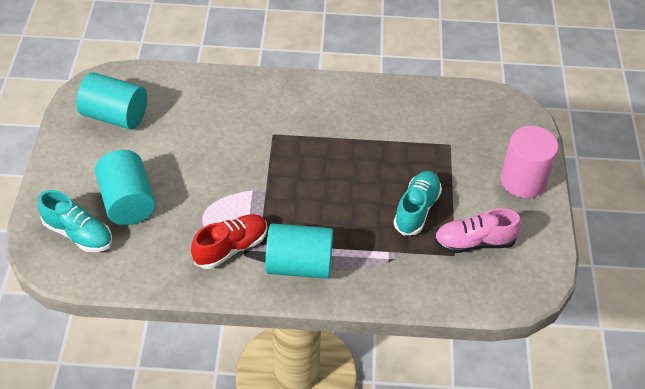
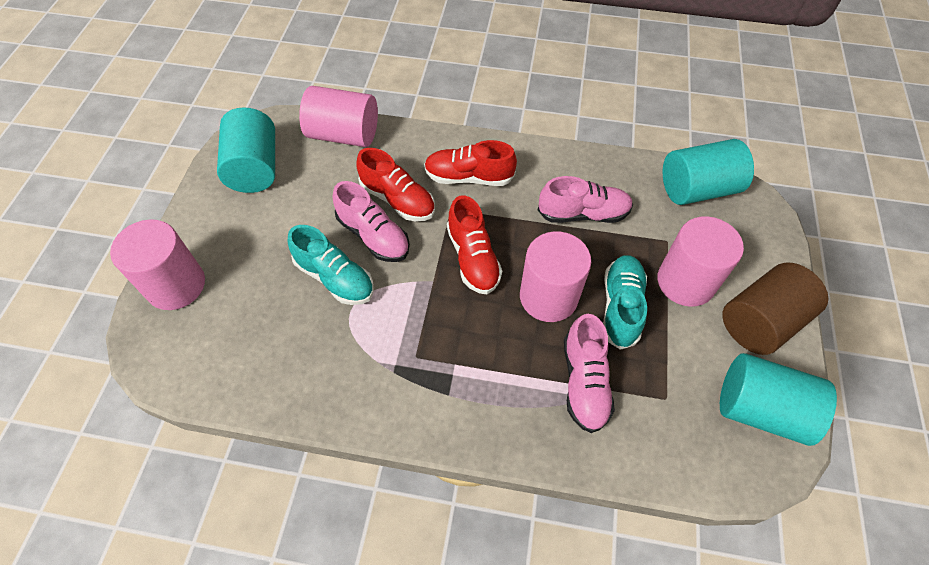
brown cylinder: 0 -> 1
pink cylinder: 1 -> 4
pink shoe: 1 -> 3
red shoe: 1 -> 3

